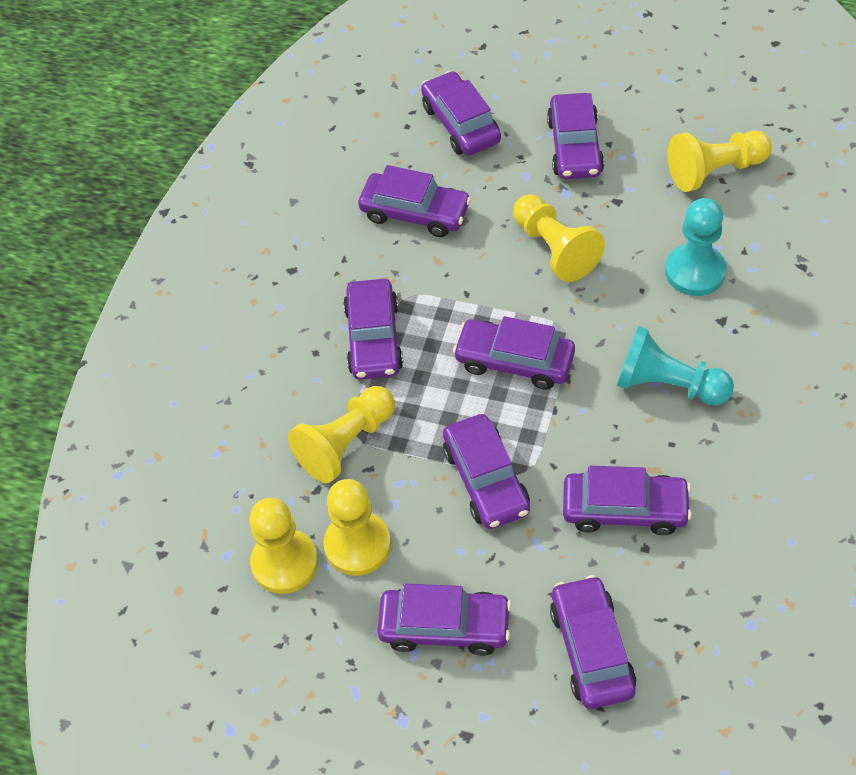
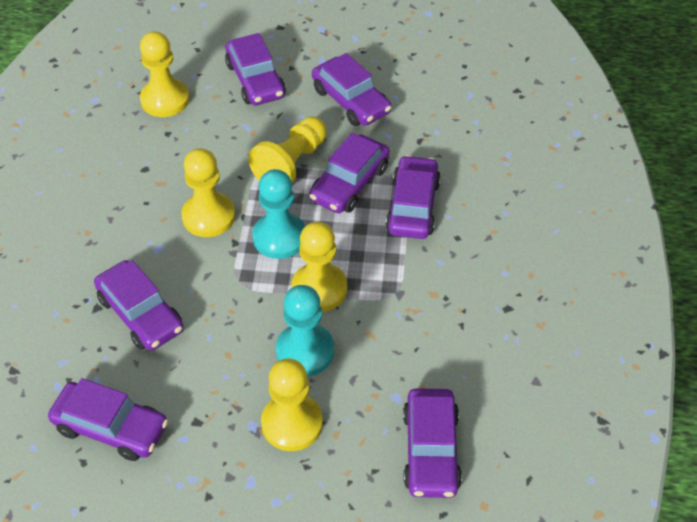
purple car: 9 -> 7

